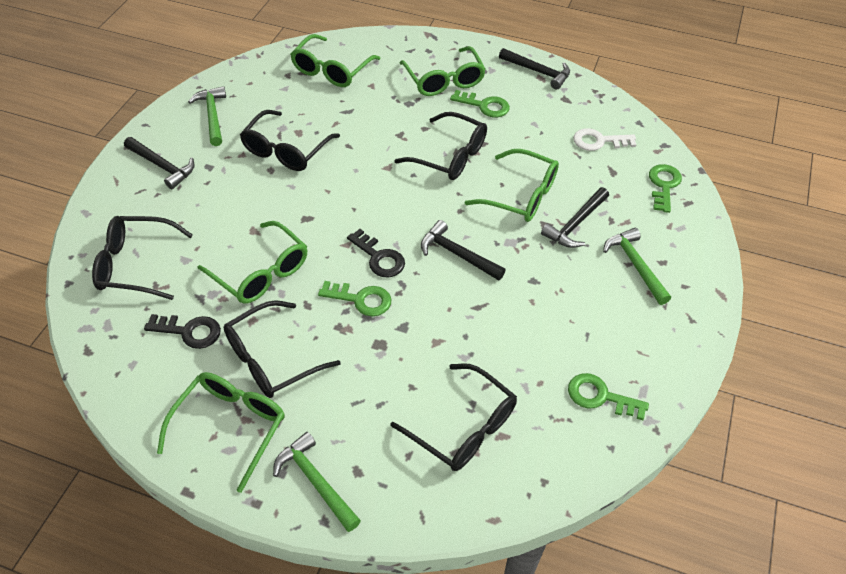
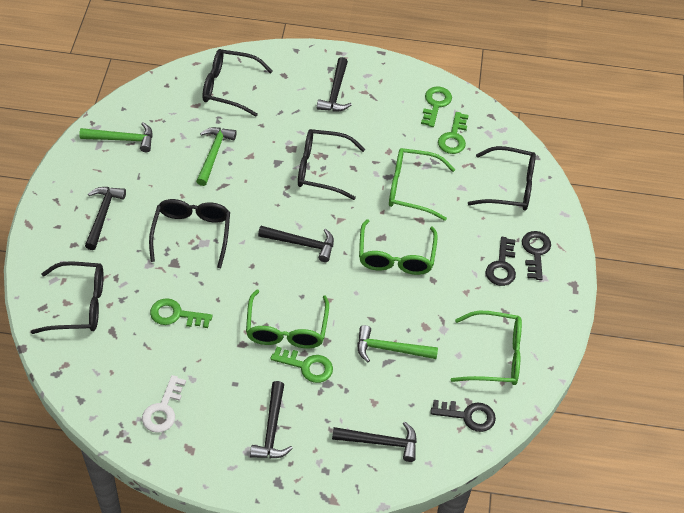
black hammer: 4 -> 5
black key: 2 -> 3
green glasses: 5 -> 4

